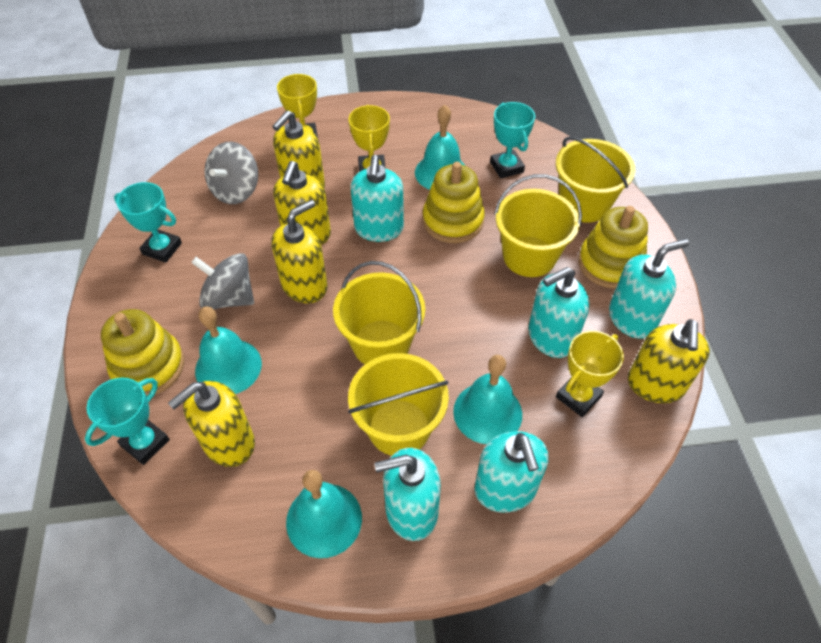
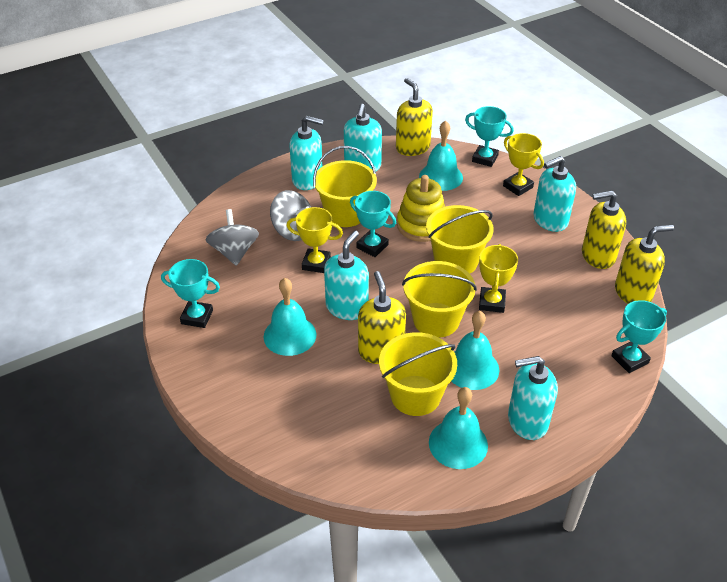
turquoise trophy: 3 -> 4
yellow soap dispenser: 5 -> 4
yellow stacking toy: 3 -> 1

